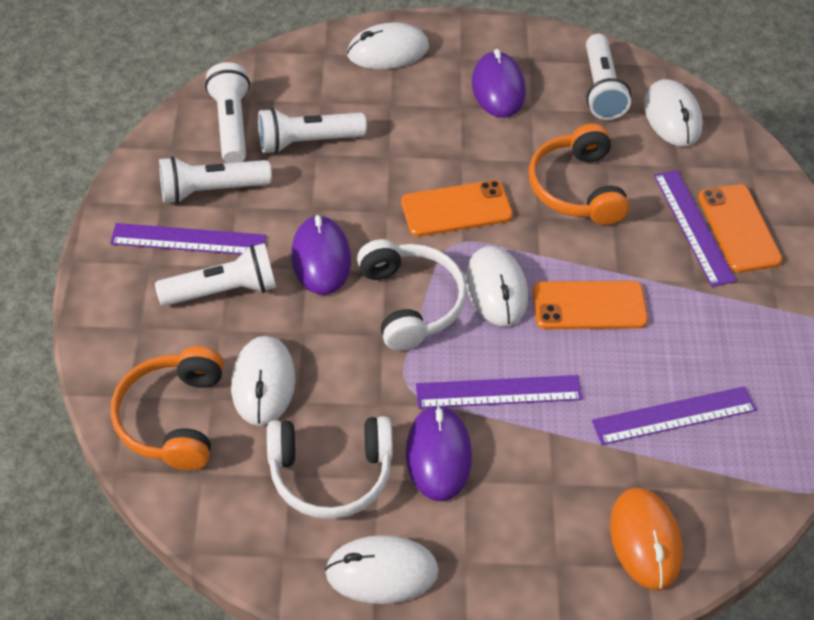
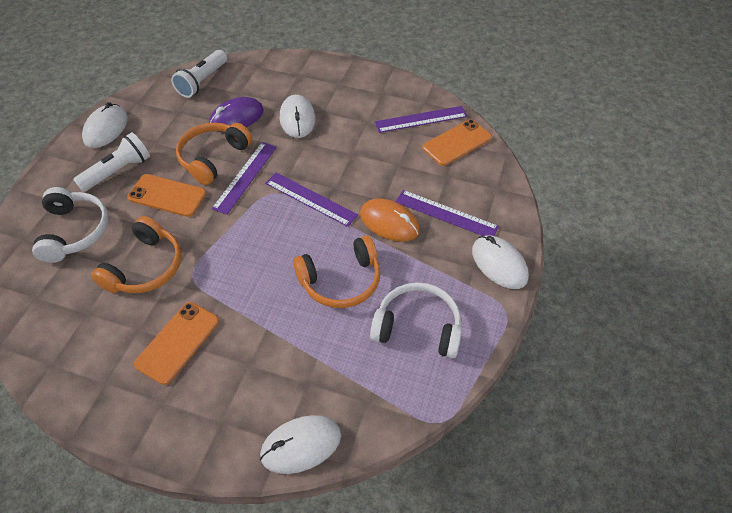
orange headphones: 2 -> 3
purple mouse: 3 -> 1
white flashlight: 5 -> 2
white mouse: 5 -> 4

